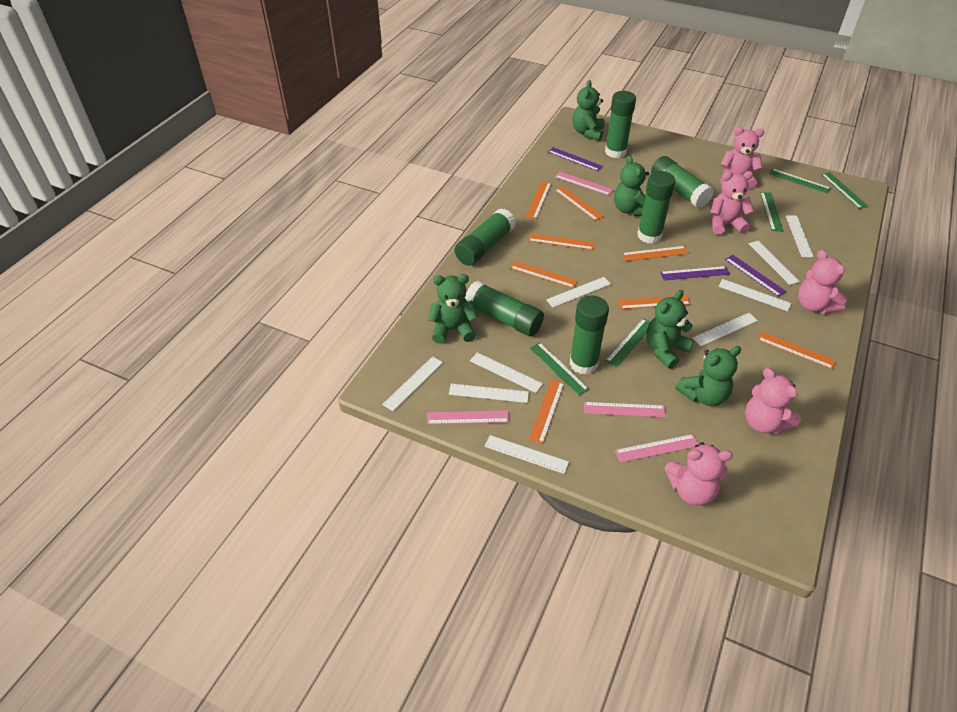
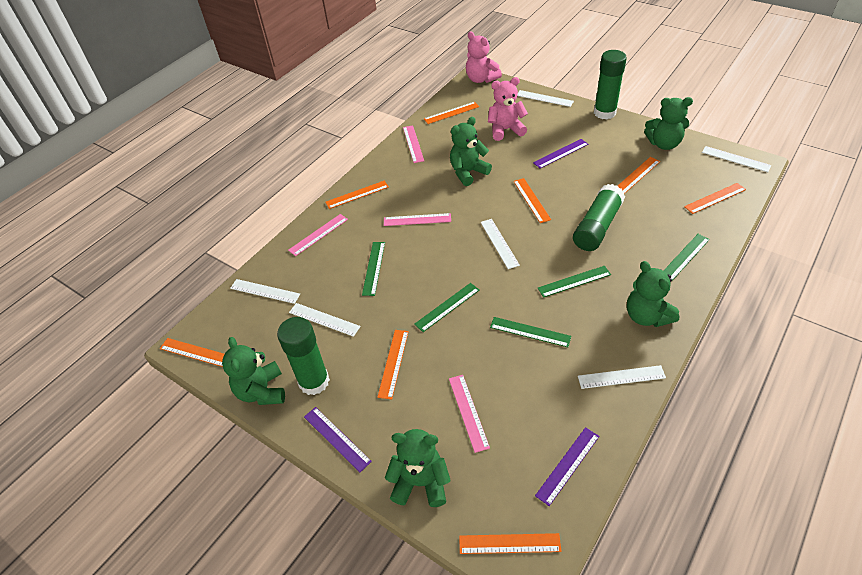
green glue stick: 6 -> 3
pink teddy bear: 5 -> 2
white ruler: 9 -> 6

